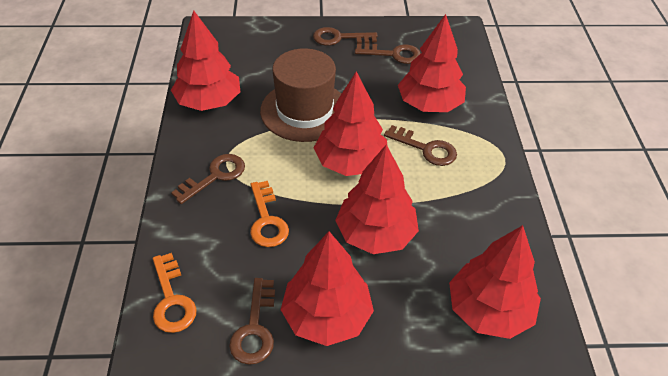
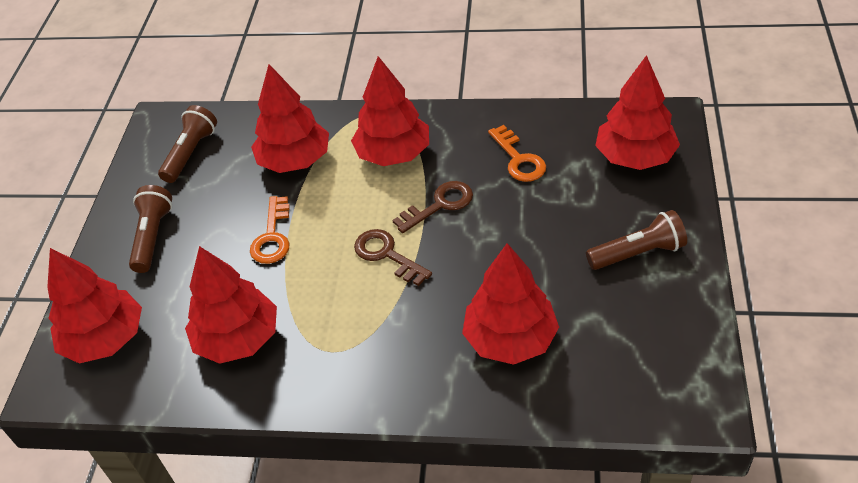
brown flashlight: 0 -> 3
brown hat: 1 -> 0
brown key: 5 -> 2

